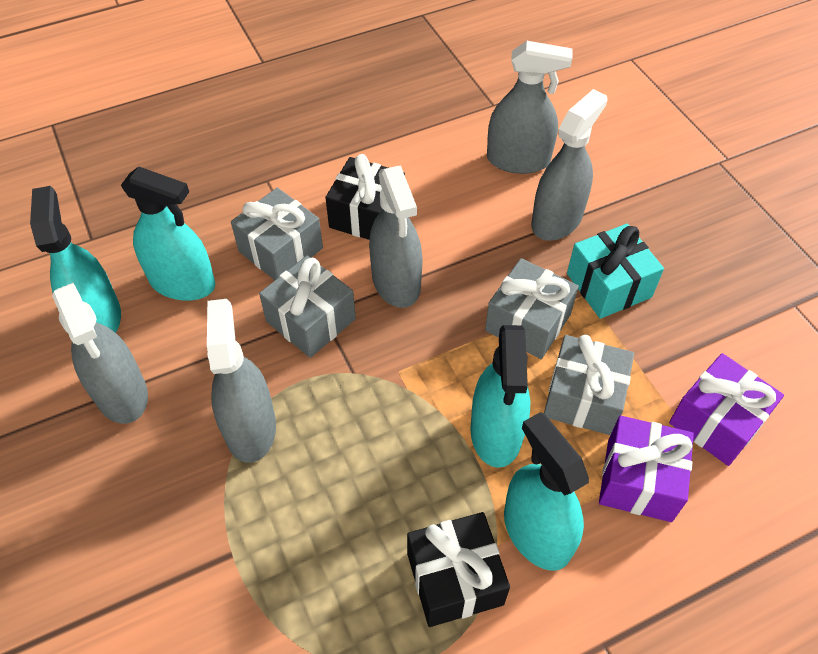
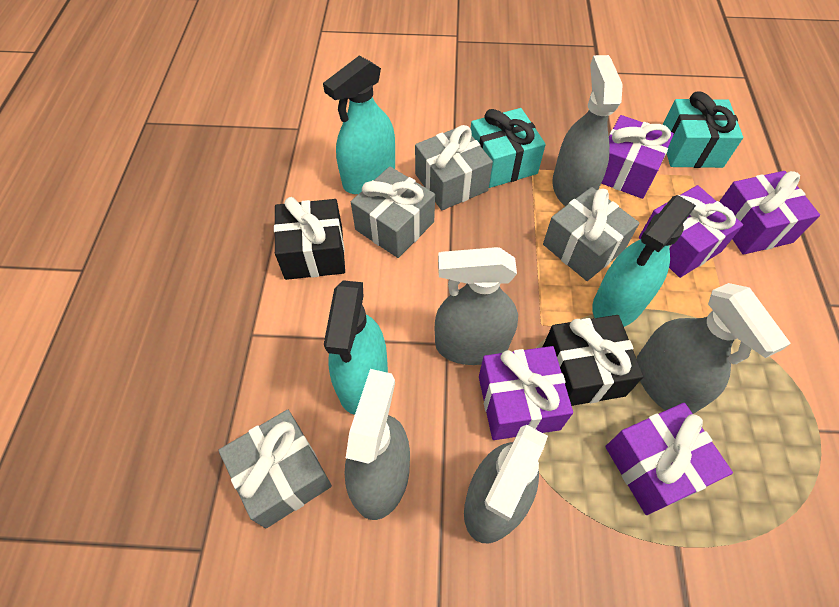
purple gift: 2 -> 5
turquoise gift: 1 -> 2
turquoise spray bottle: 4 -> 3

